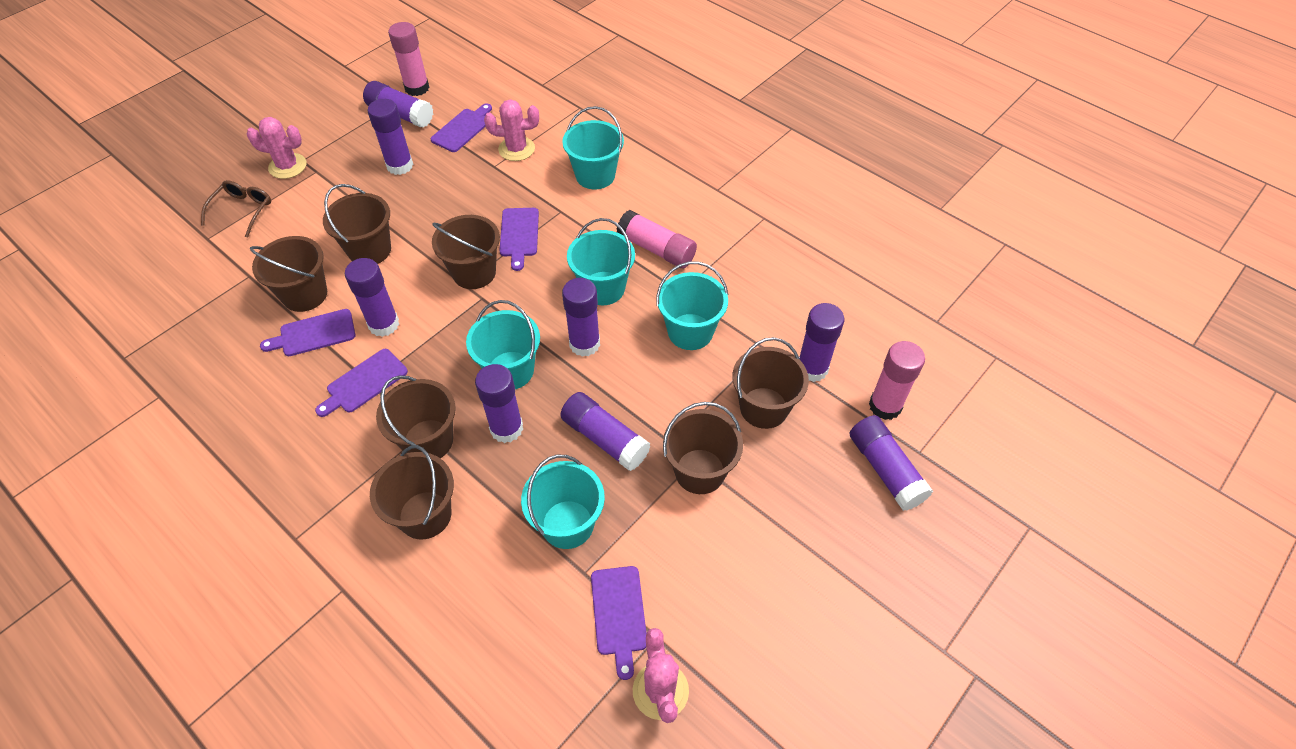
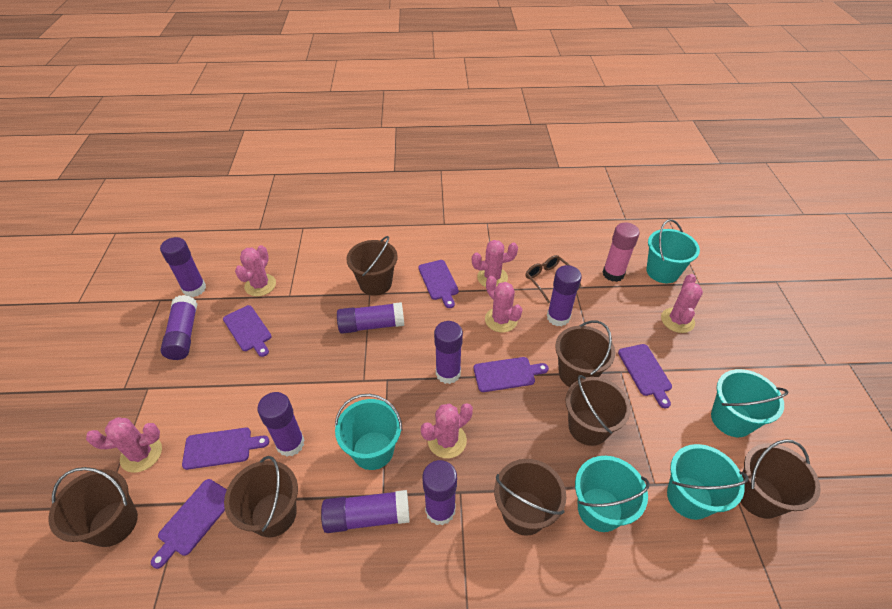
pink cactus: 3 -> 6
pink glue stick: 3 -> 1
purple cutting board: 5 -> 6

